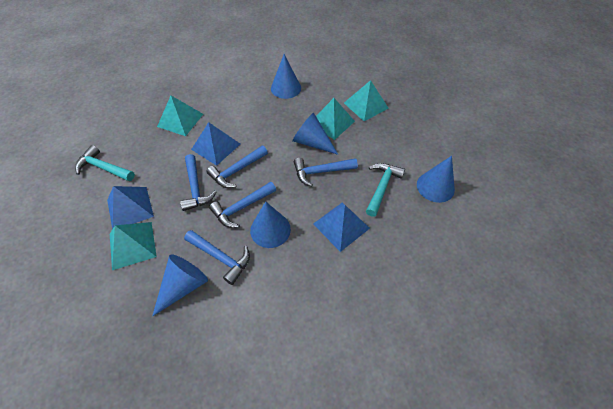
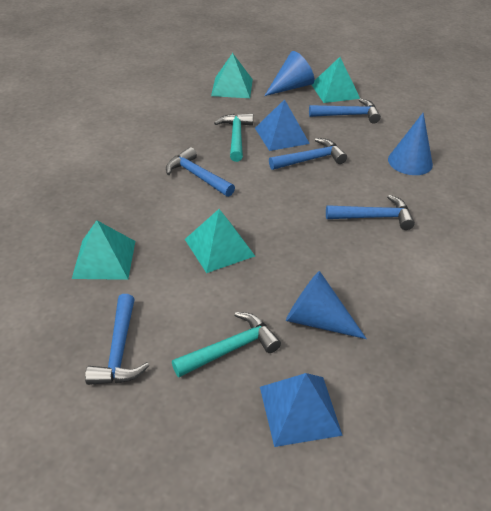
blue cone: 5 -> 3
blue pyramid: 3 -> 2

